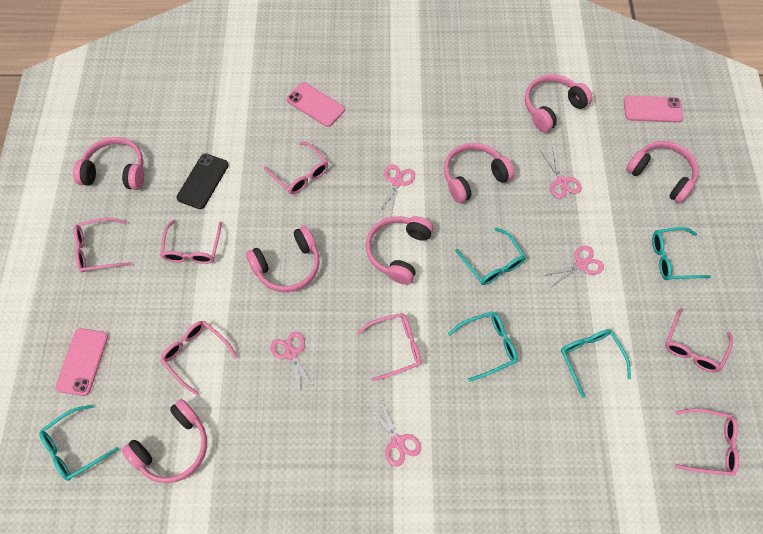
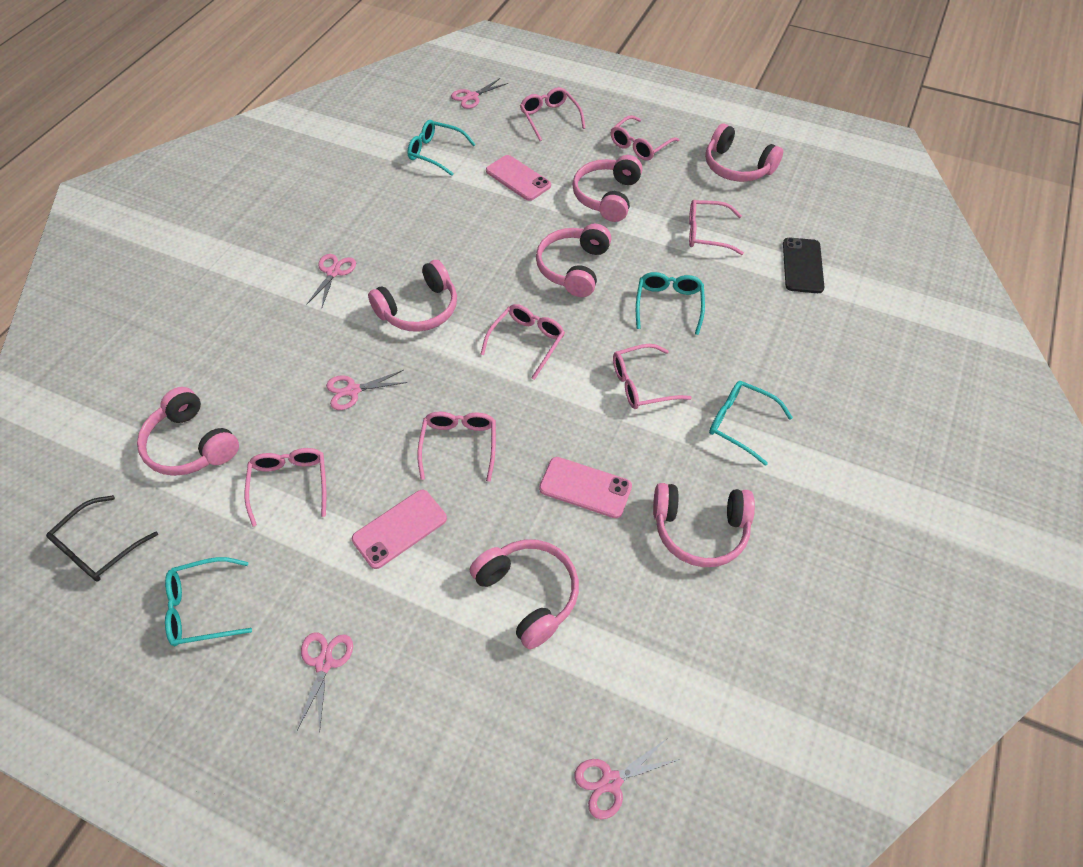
black glasses: 0 -> 1
turquoise glasses: 5 -> 4

